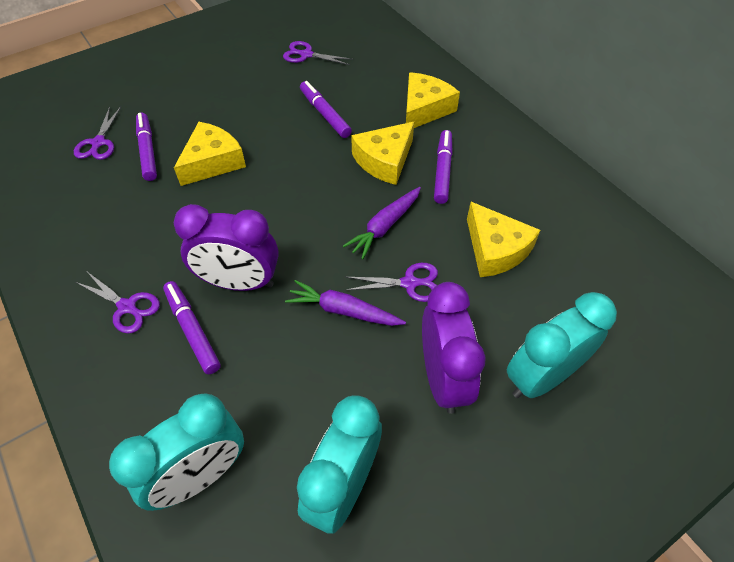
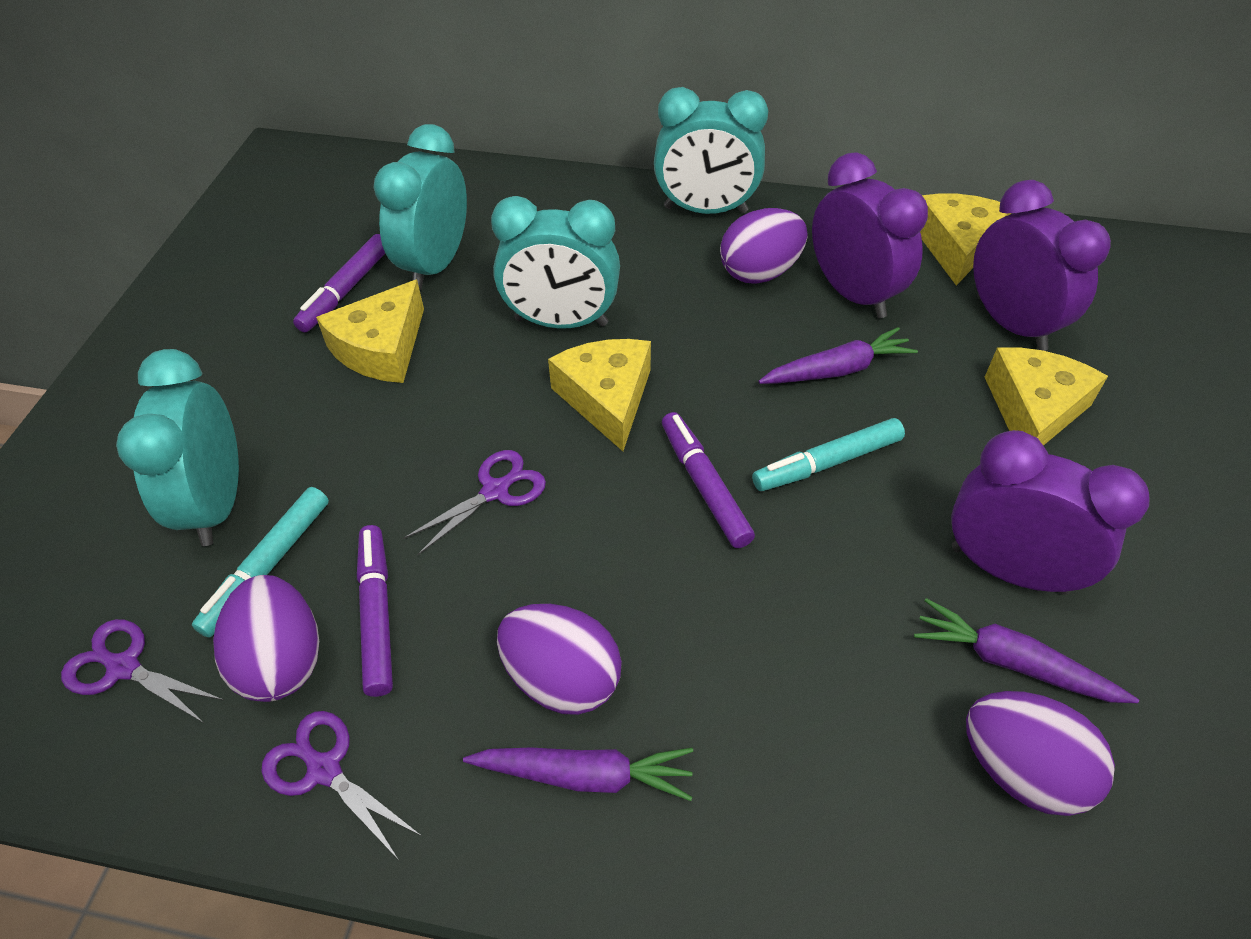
purple carrot: 2 -> 3
purple clock: 2 -> 3
purple egg: 0 -> 4
purple marker: 4 -> 3
purple scissors: 4 -> 3
turquoise clock: 3 -> 4
turquoise marker: 0 -> 2

